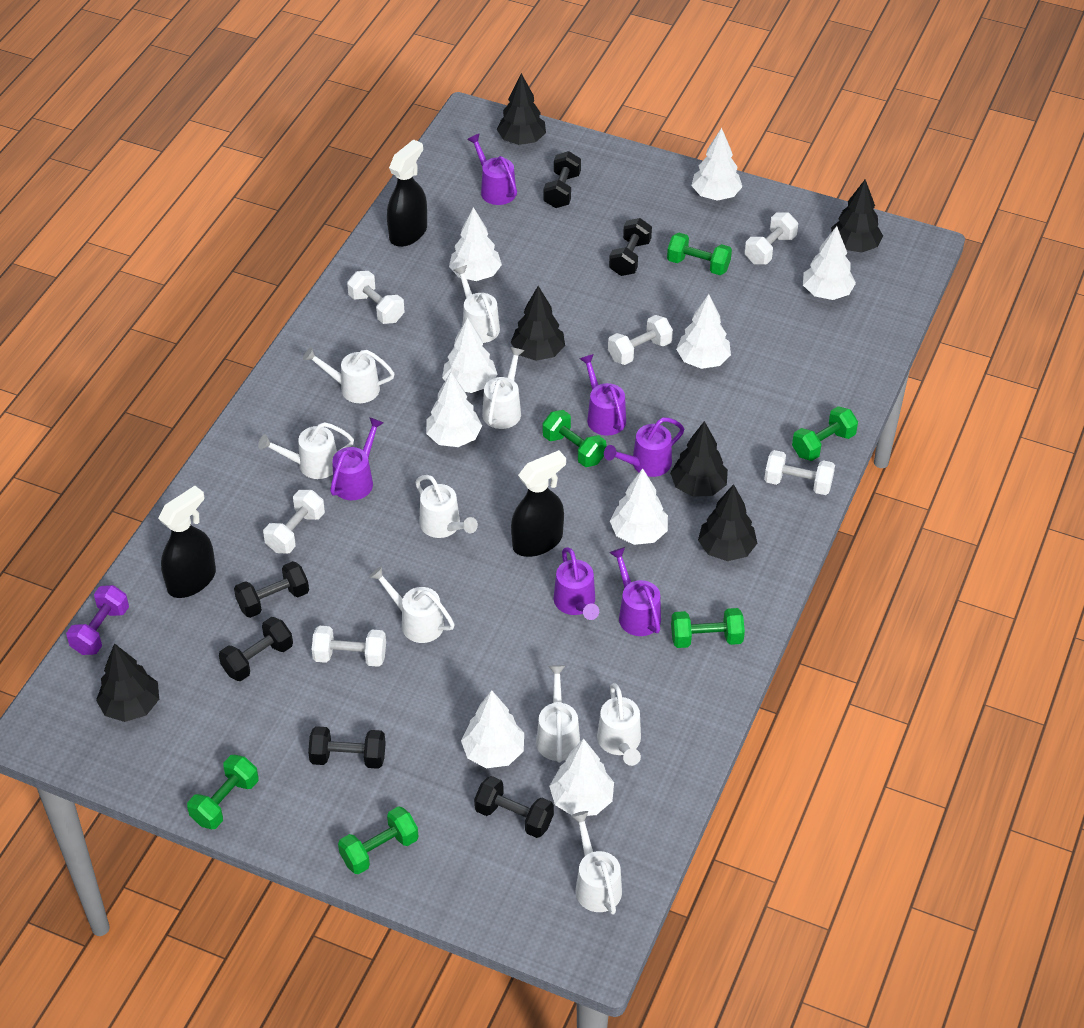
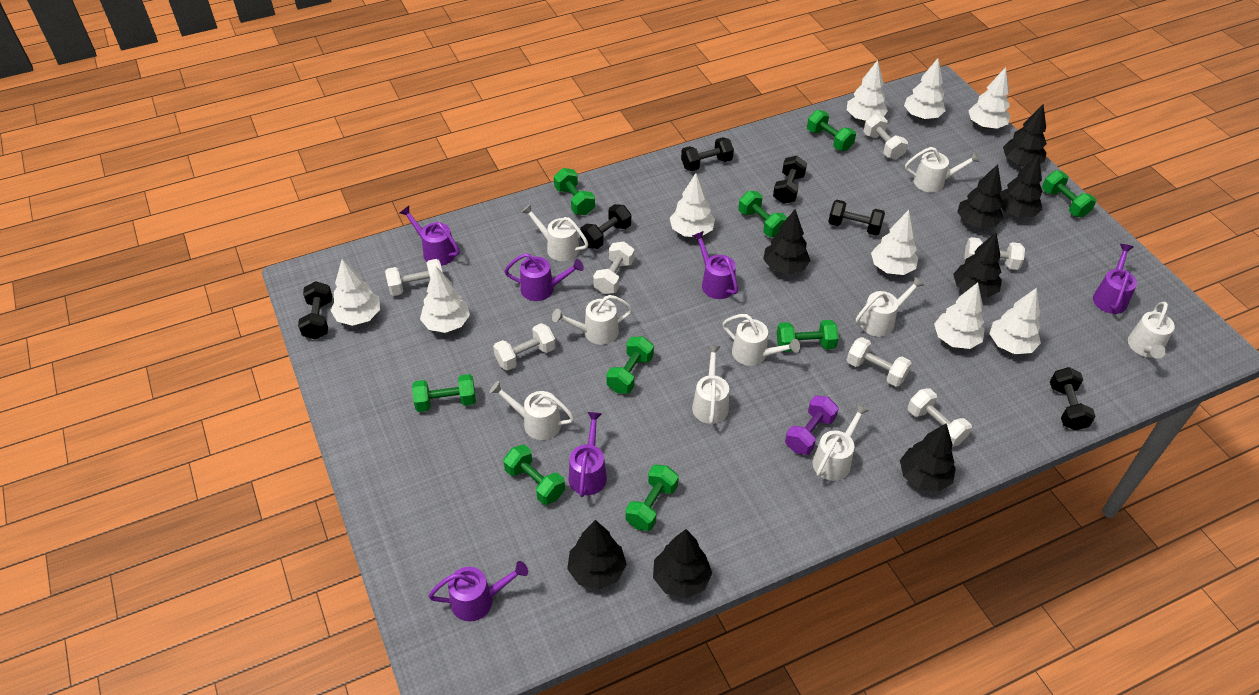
black spray bottle: 3 -> 0
black tree: 6 -> 8
green dumbbell: 6 -> 9
white dumbbell: 6 -> 7

